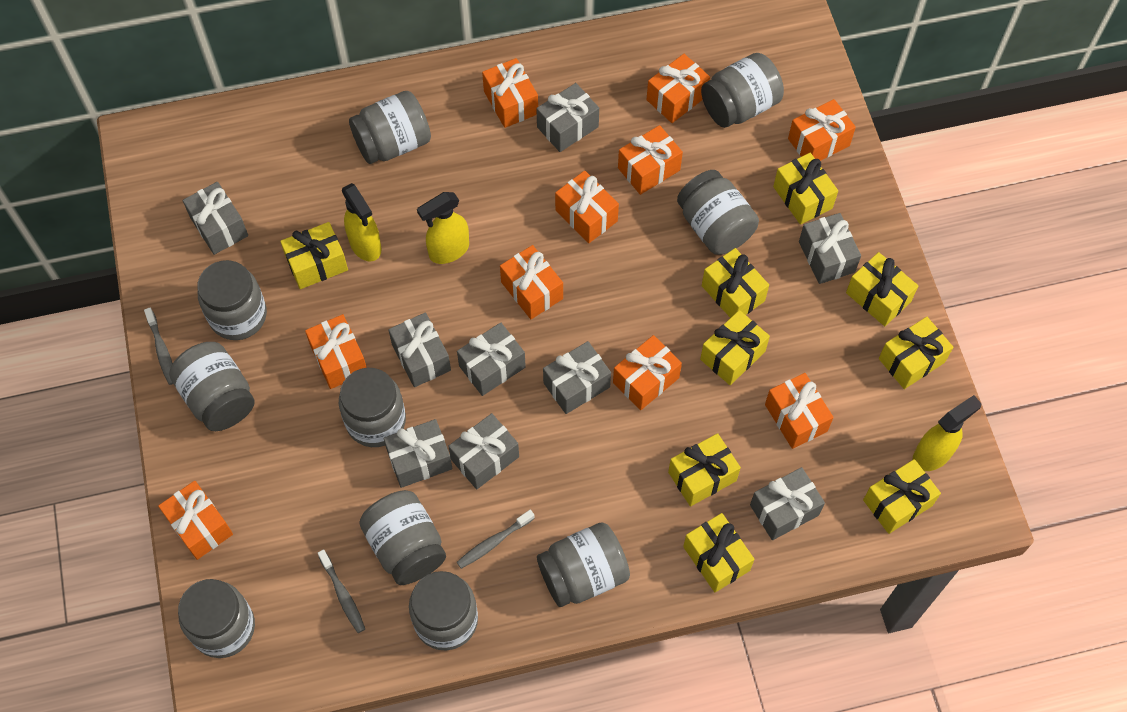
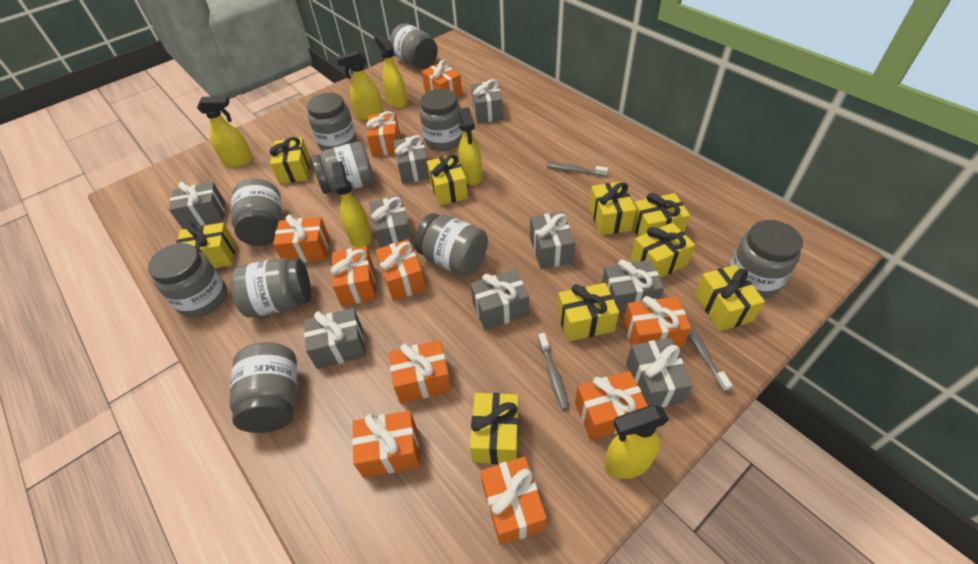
yellow spray bottle: 3 -> 6

